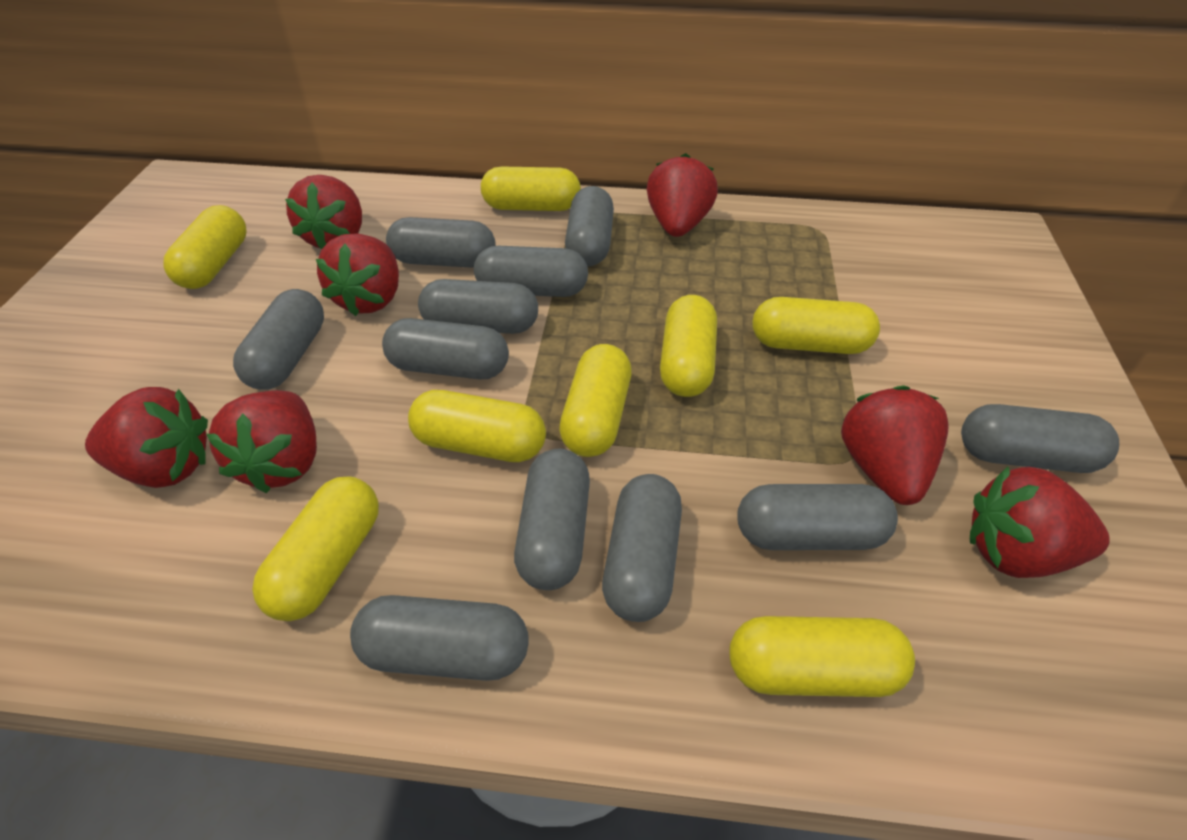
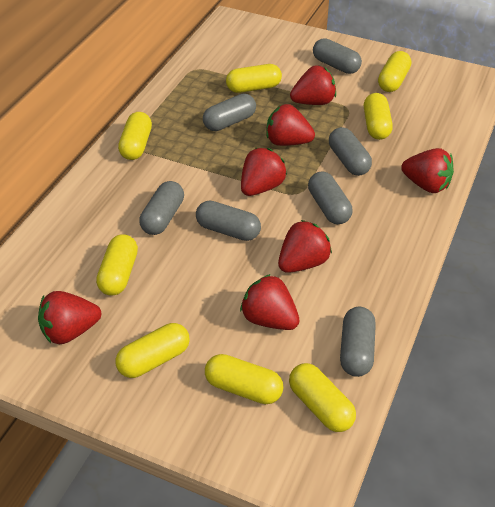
grey capsule: 11 -> 7

